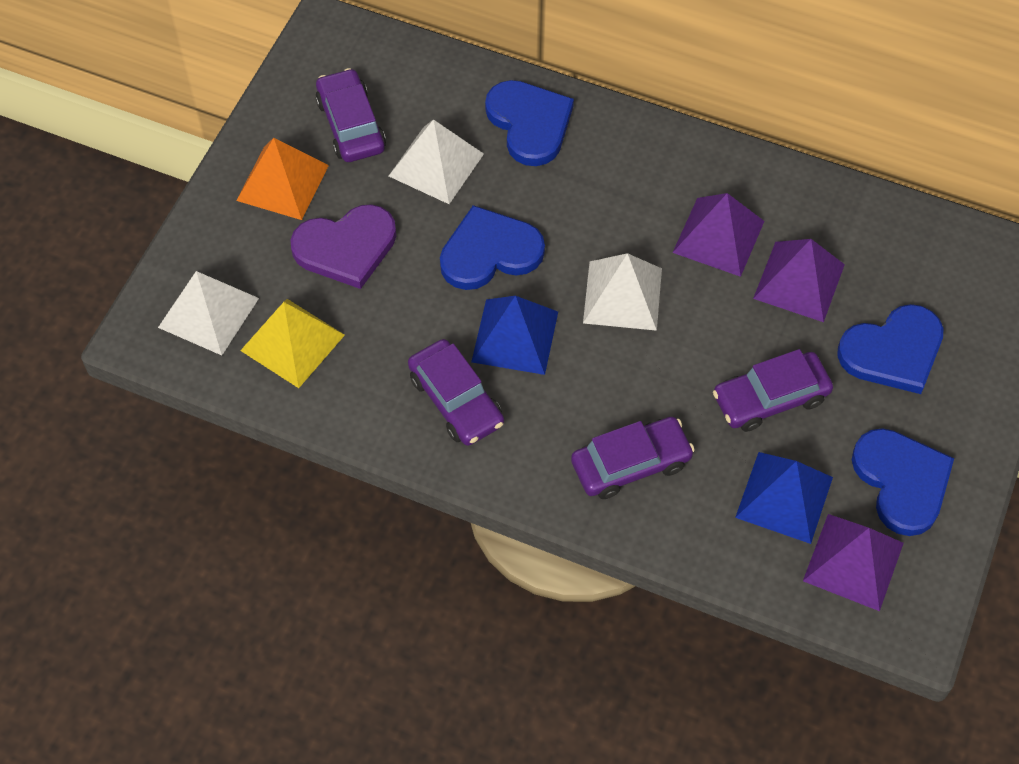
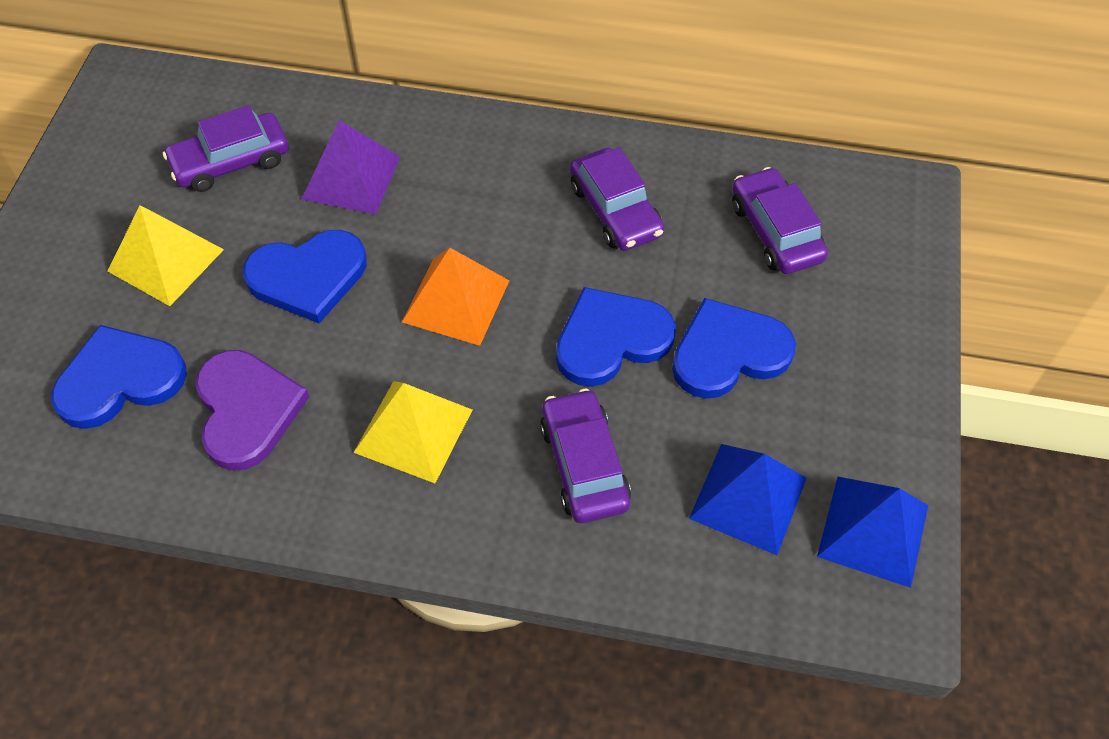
purple pyramid: 3 -> 1
white pyramid: 3 -> 0
yellow pyramid: 1 -> 2

